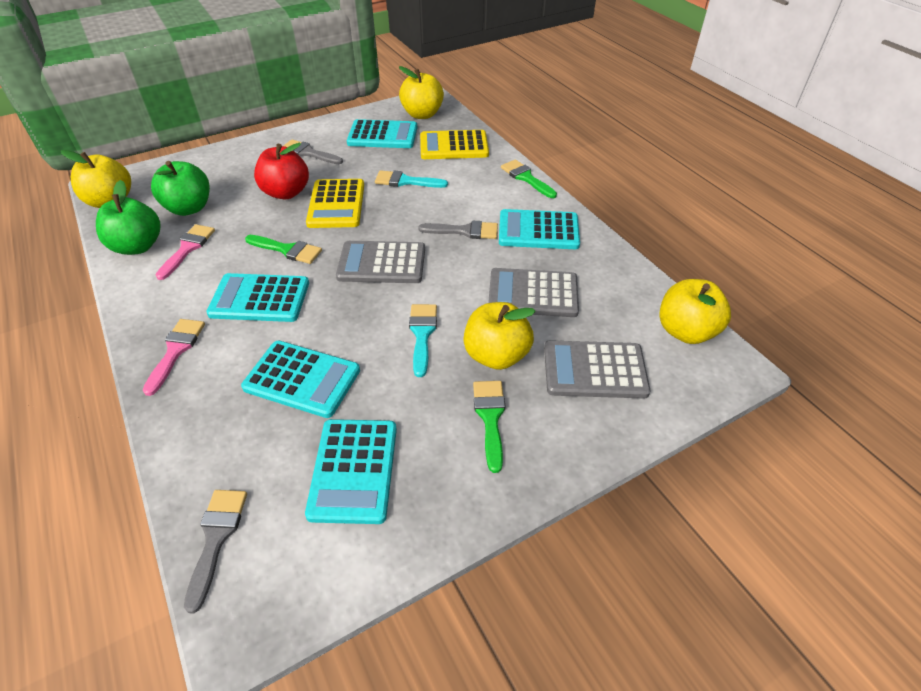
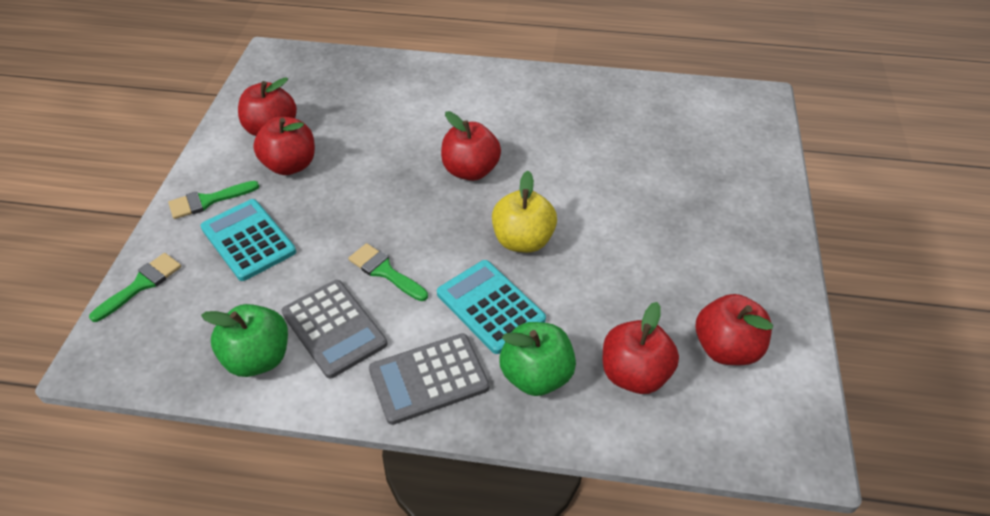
grey brush: 3 -> 0
grey calculator: 3 -> 2
pink brush: 2 -> 0
red apple: 1 -> 5
turquoise brush: 2 -> 0
turquoise calculator: 5 -> 2
yellow apple: 4 -> 1
yellow calculator: 2 -> 0

